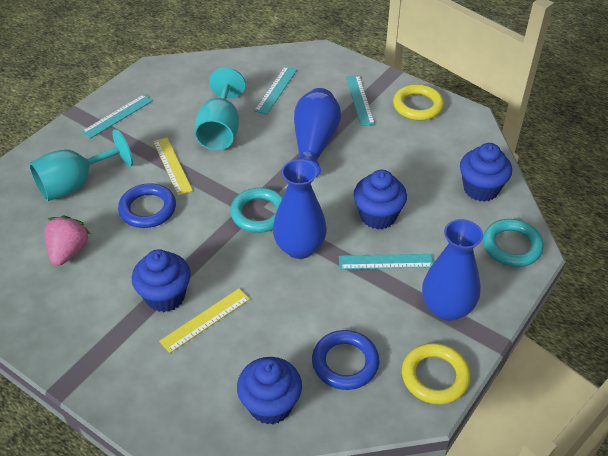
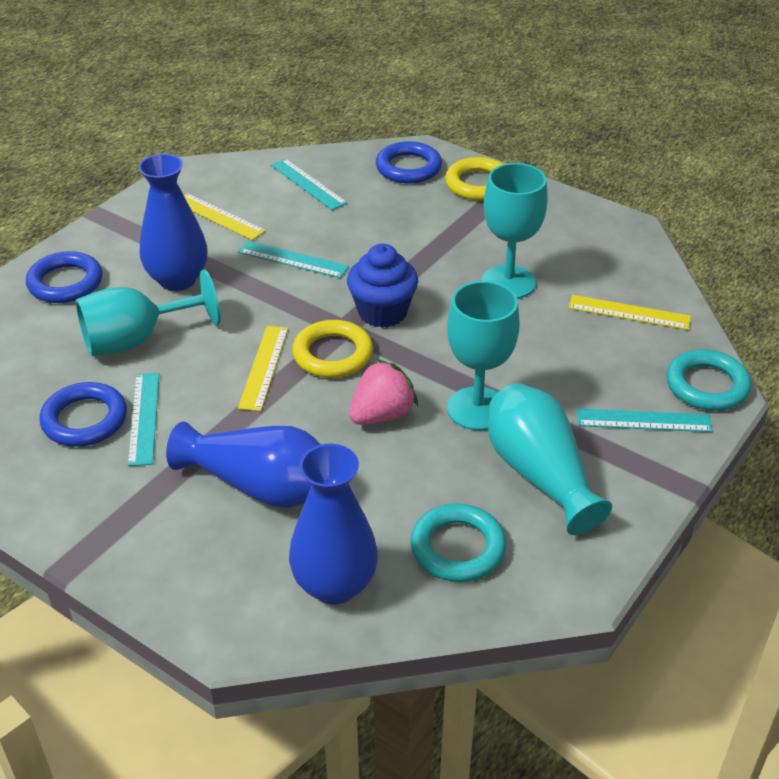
blue cupcake: 4 -> 1
blue ring: 2 -> 3
turquoise goblet: 2 -> 3
turquoise vase: 0 -> 1
yellow ruler: 2 -> 3

